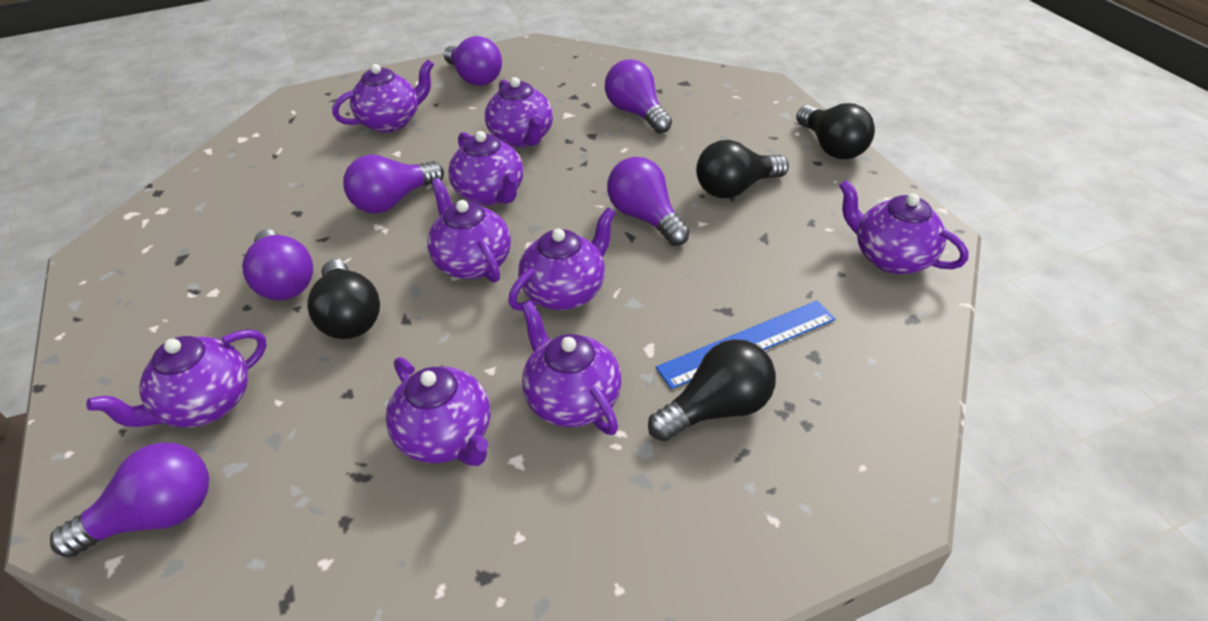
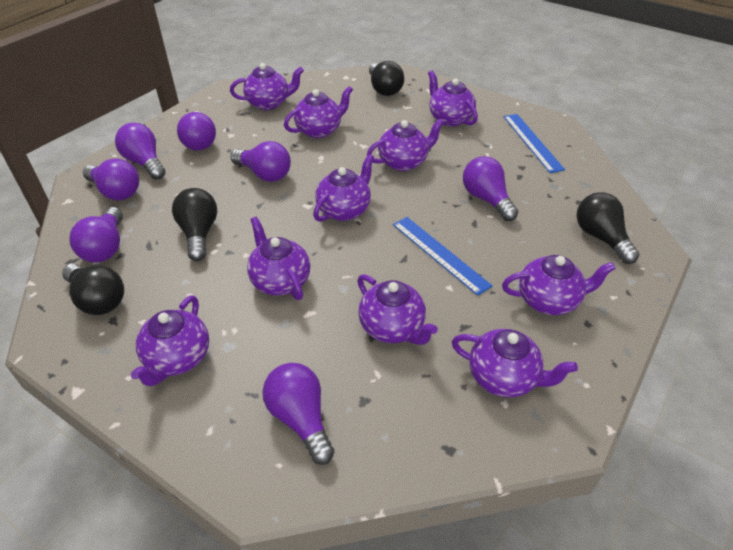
blue ruler: 1 -> 2
purple light bulb: 6 -> 7
purple teapot: 9 -> 10

